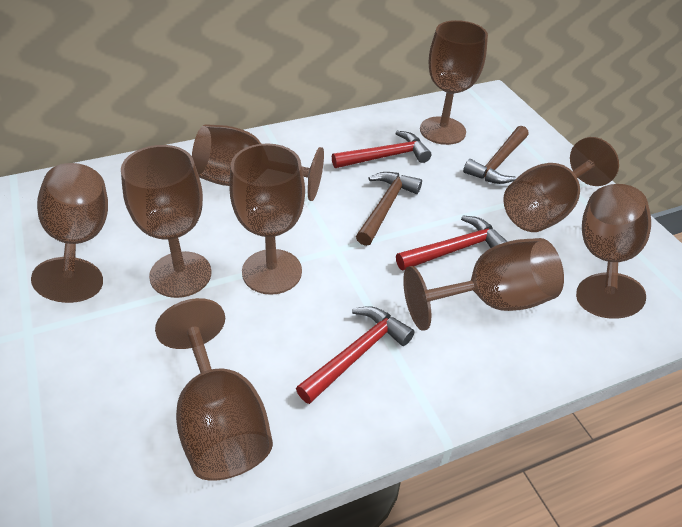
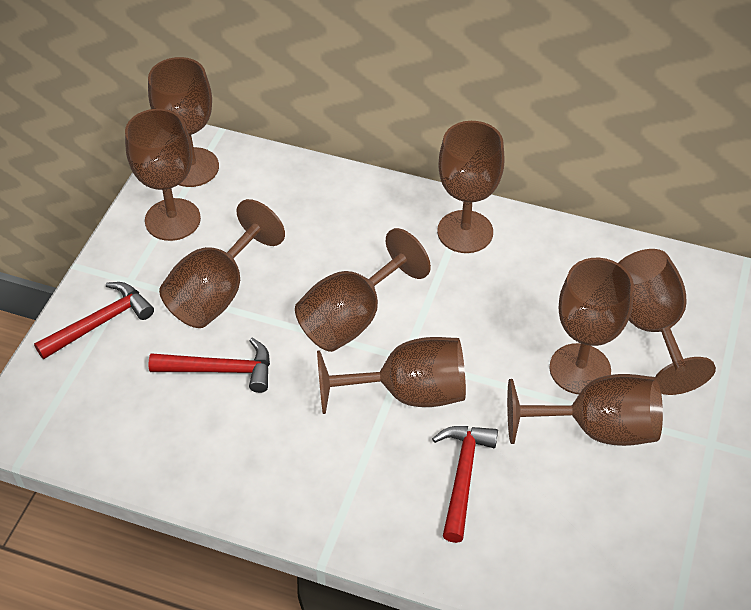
brown hammer: 2 -> 0

